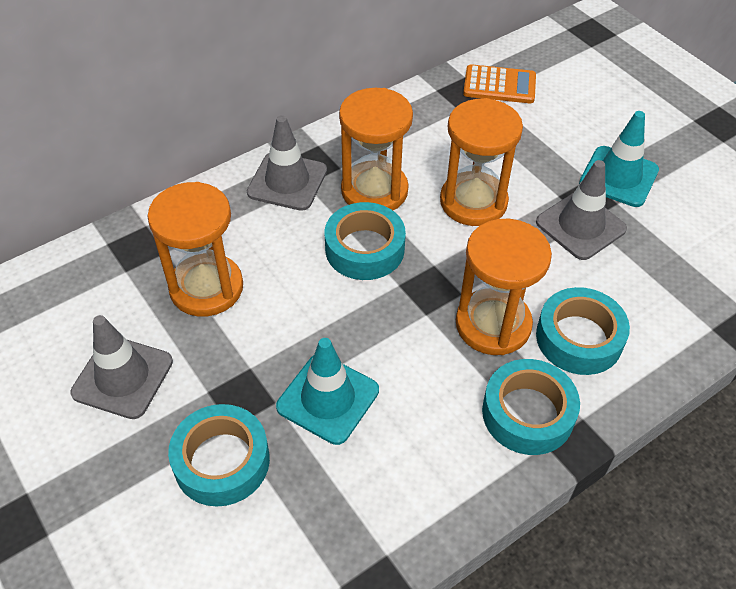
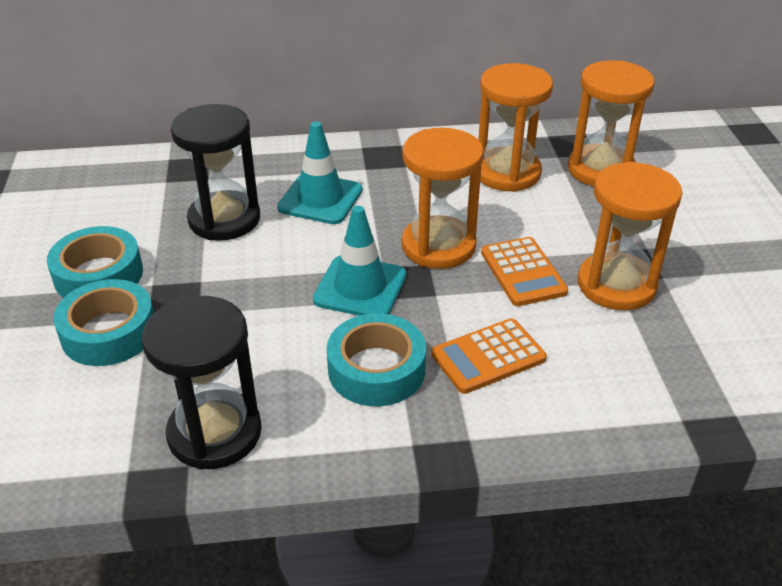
black hourglass: 0 -> 2
grey traffic cone: 3 -> 0
orange calculator: 1 -> 2
turquoise tape: 4 -> 3

